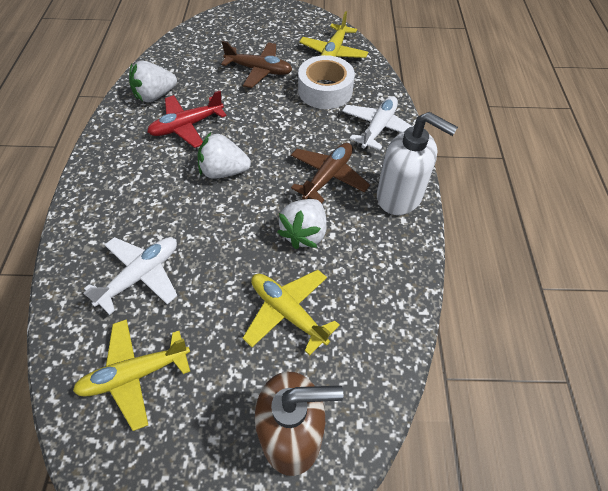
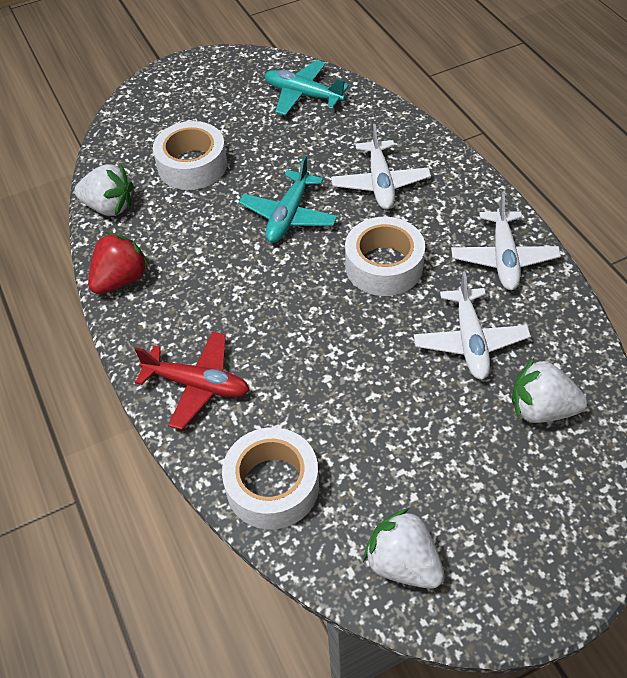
brown plane: 2 -> 0
brown soap dispenser: 1 -> 0
red strawberry: 0 -> 1
turquoise plane: 0 -> 2
white plane: 2 -> 3
white soap dispenser: 1 -> 0
white tape: 1 -> 3
yellow plane: 3 -> 0

